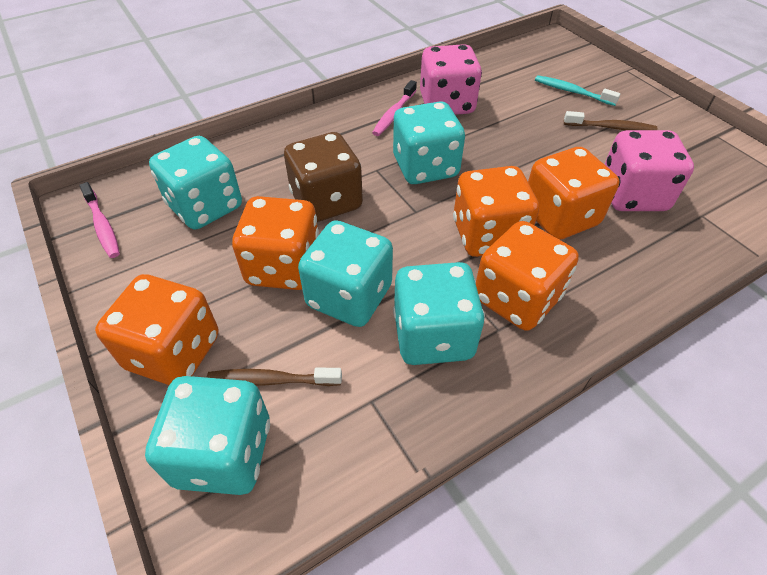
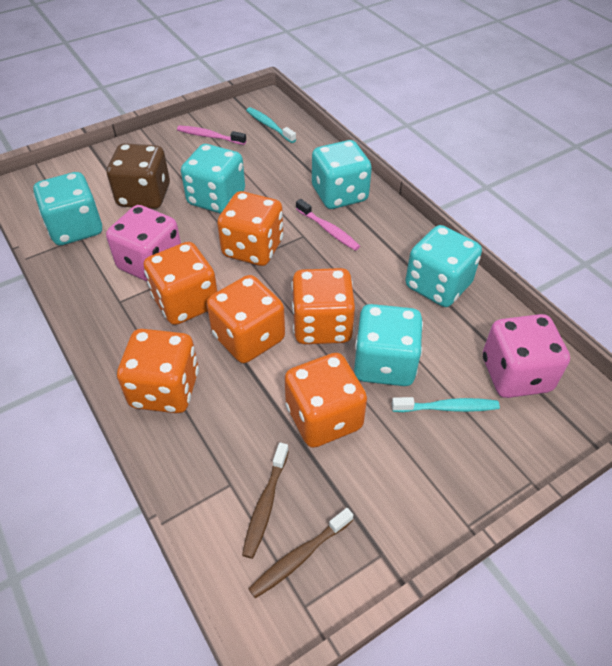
orange dice: 5 -> 6
turquoise toothbrush: 1 -> 2

